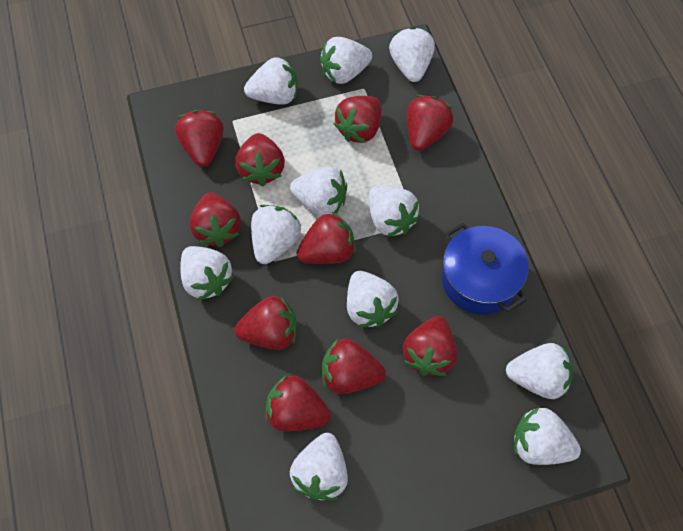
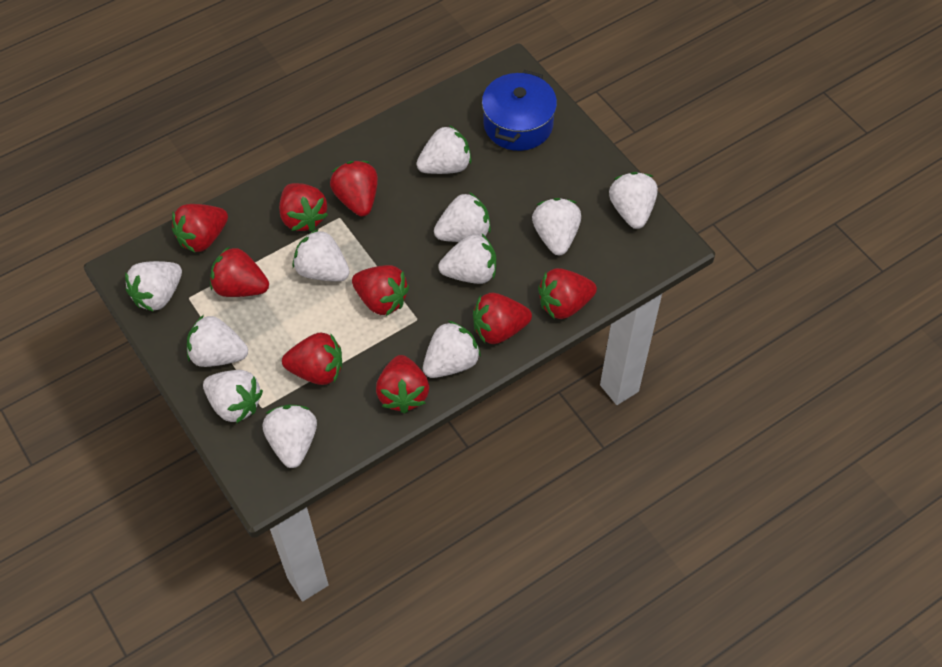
red strawberry: 10 -> 9

